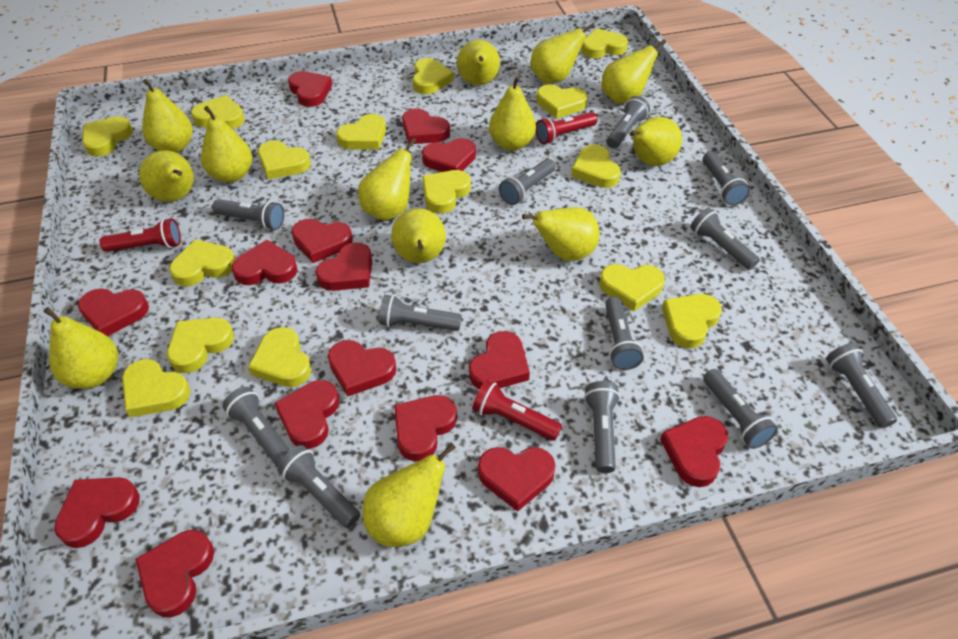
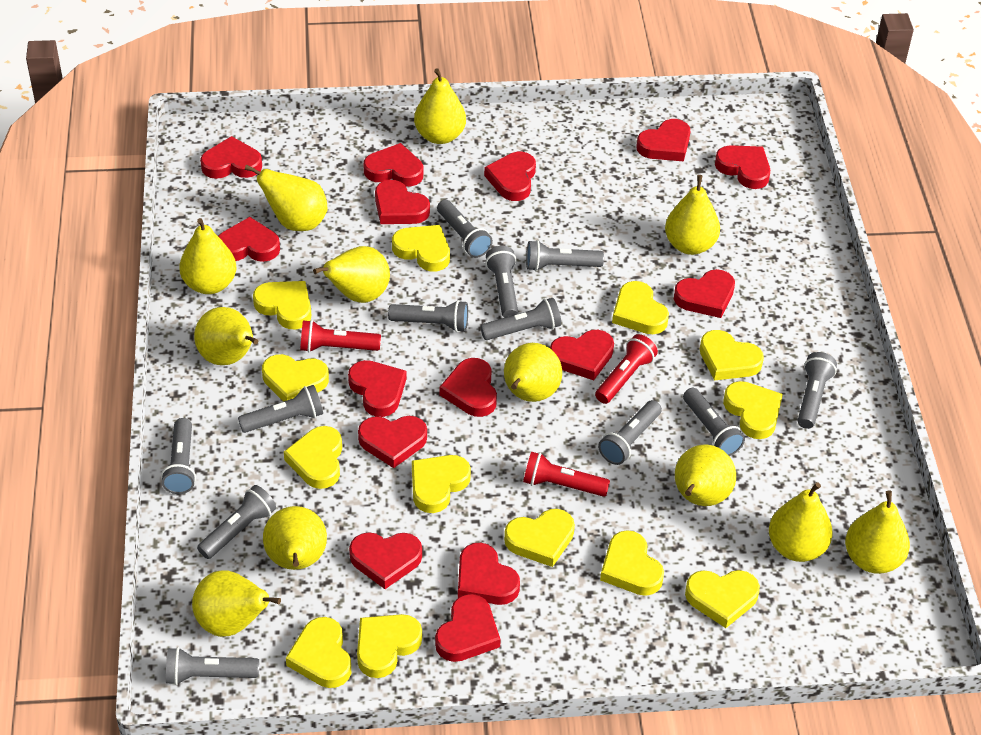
yellow heart: 15 -> 13
yellow pear: 13 -> 12

